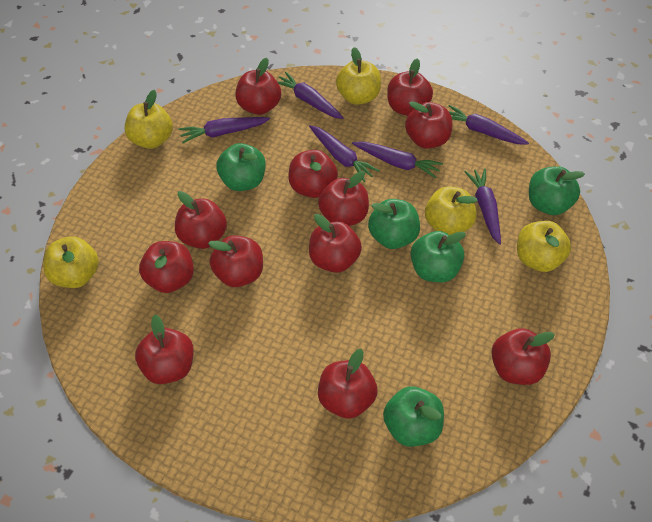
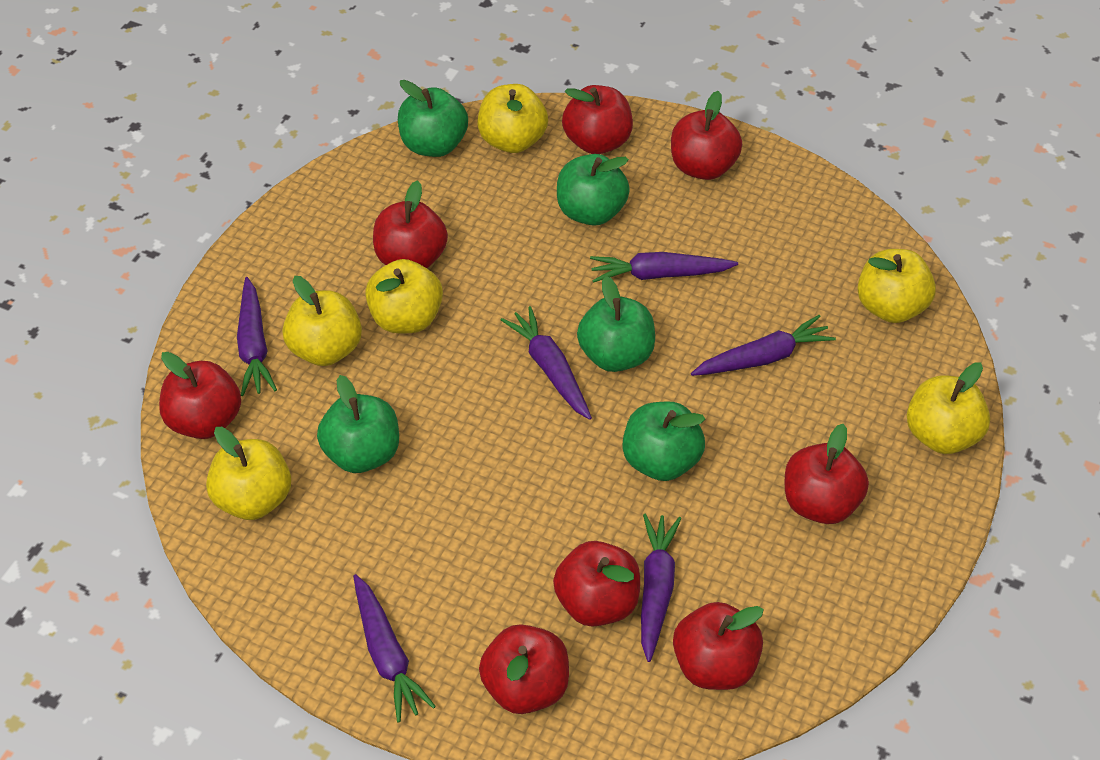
red apple: 12 -> 8
yellow apple: 5 -> 6

